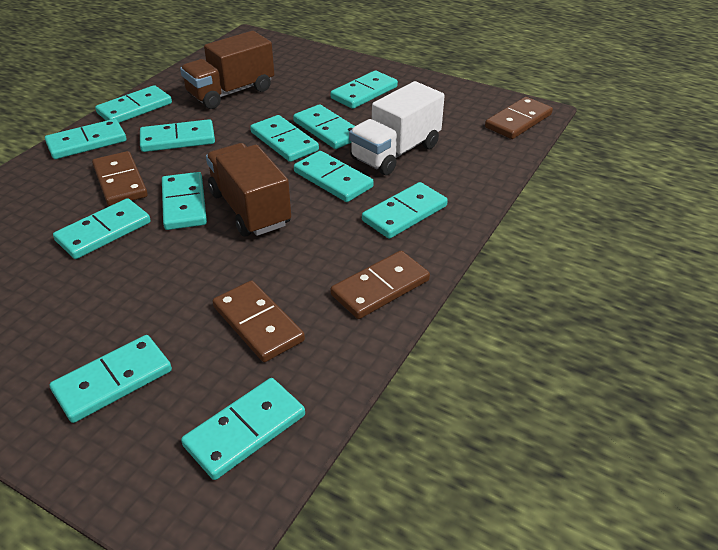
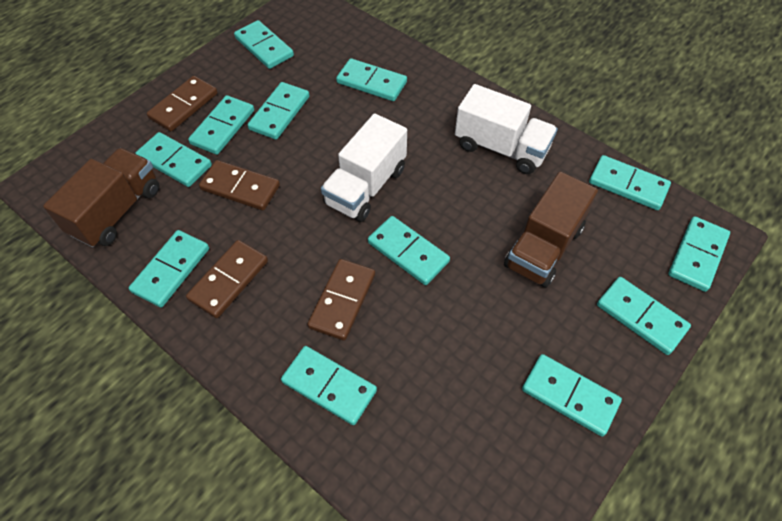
white truck: 1 -> 2

